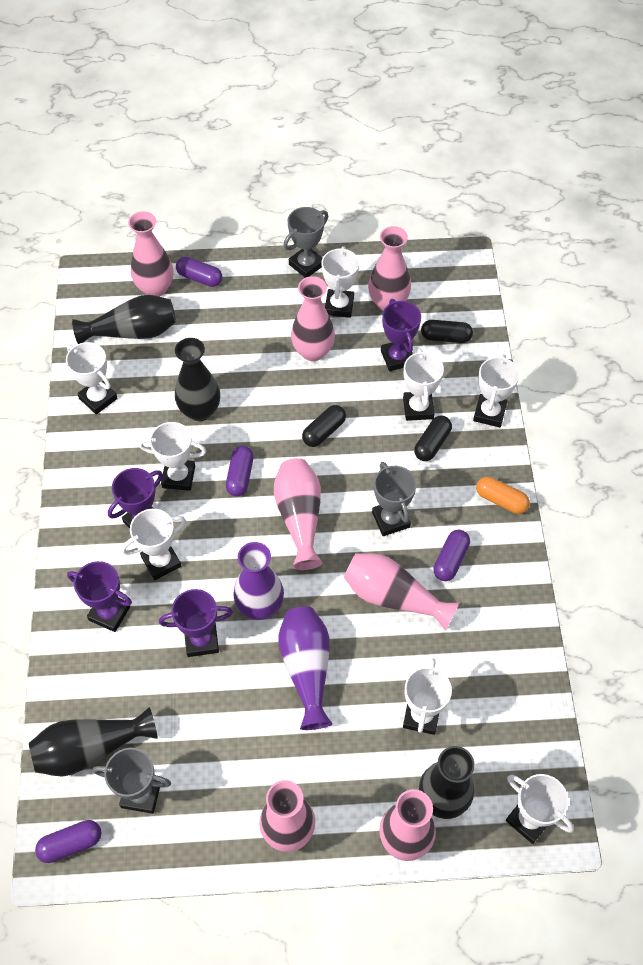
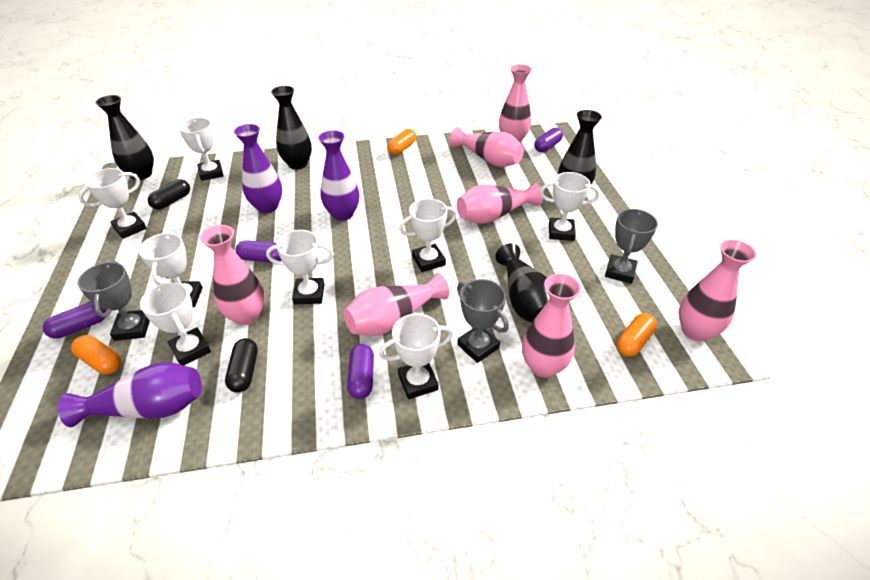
black capsule: 3 -> 2
orange capsule: 1 -> 3
purple trophy: 4 -> 0
purple vase: 2 -> 3

